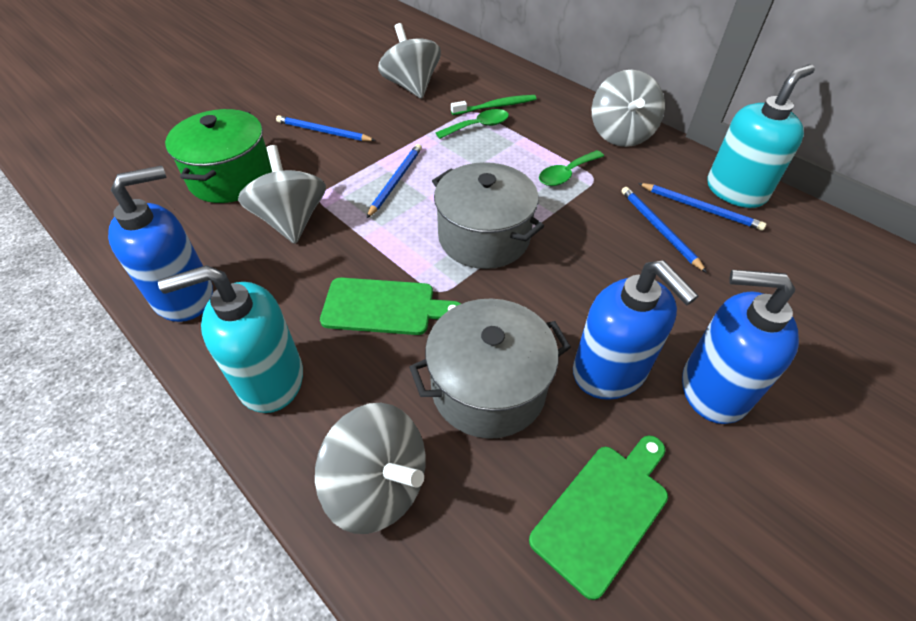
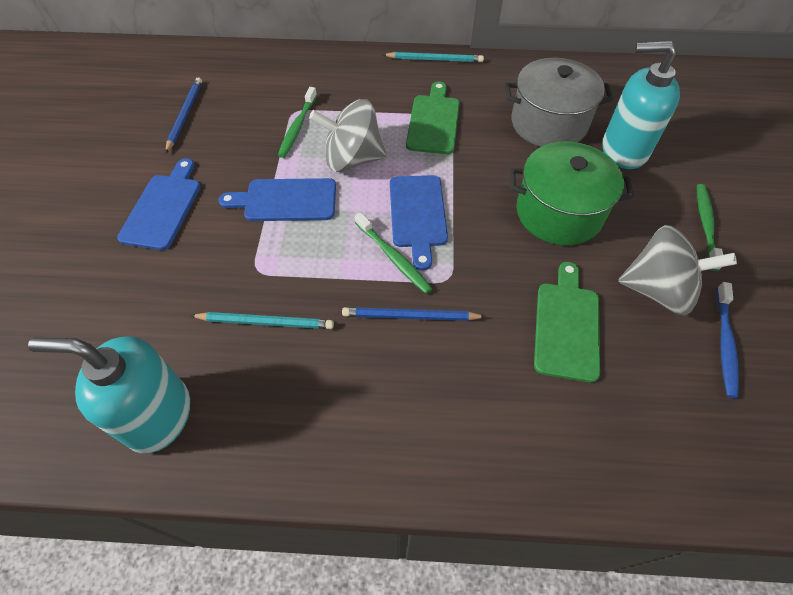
blue cutting board: 0 -> 3
blue pencil: 4 -> 2
blue soap dispenser: 3 -> 0
blue toothbrush: 0 -> 1
green spoon: 2 -> 0
green toothbrush: 1 -> 3
grey pot: 2 -> 1
grey spinning top: 4 -> 2
turquoise pencil: 0 -> 2

